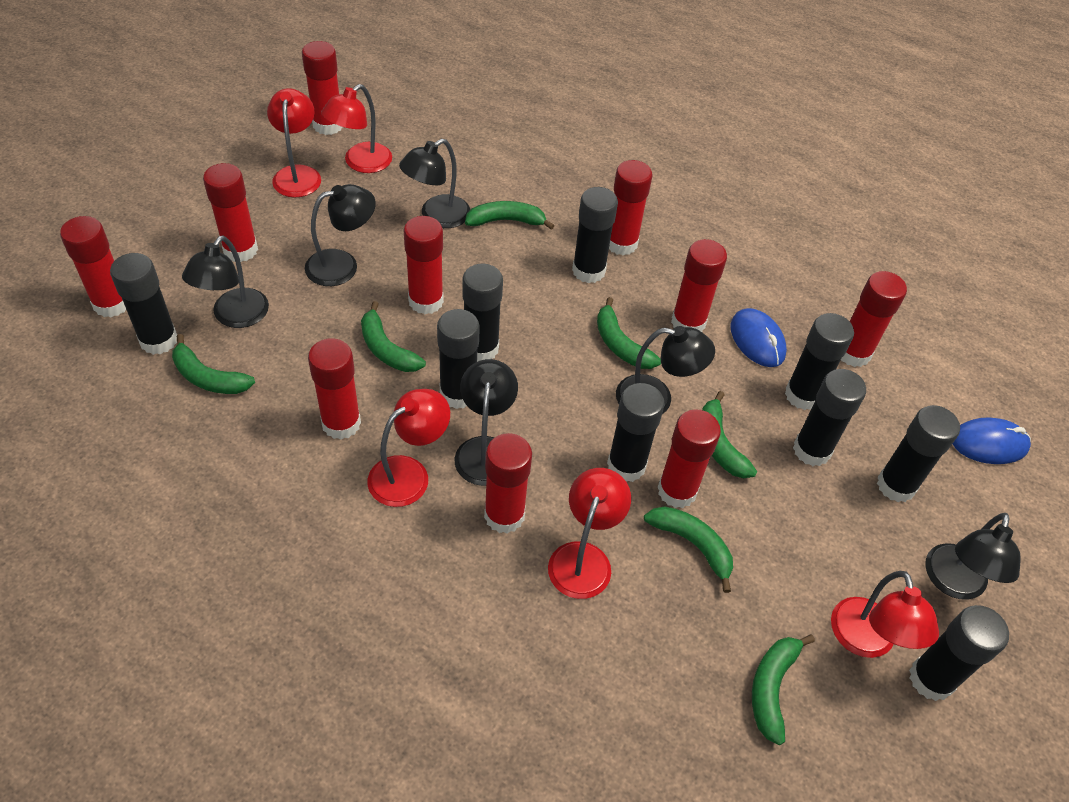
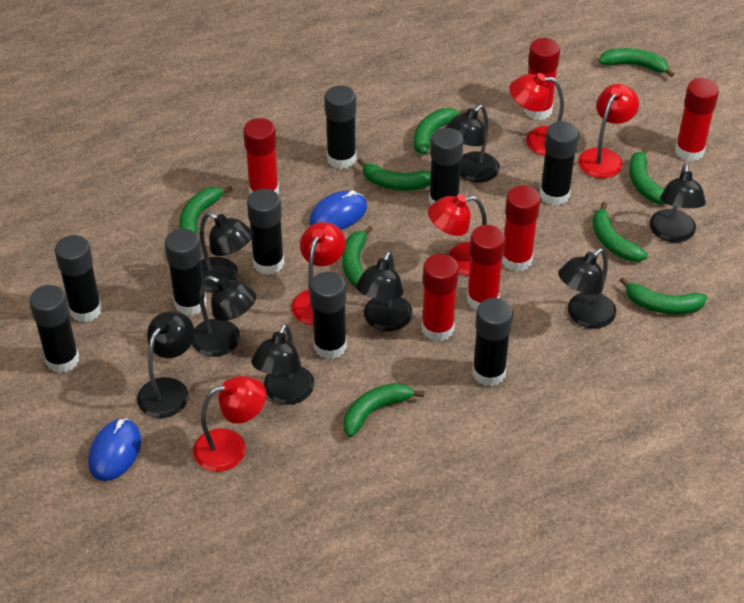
black lamp: 6 -> 8
green banana: 7 -> 9
red glue stick: 10 -> 6

